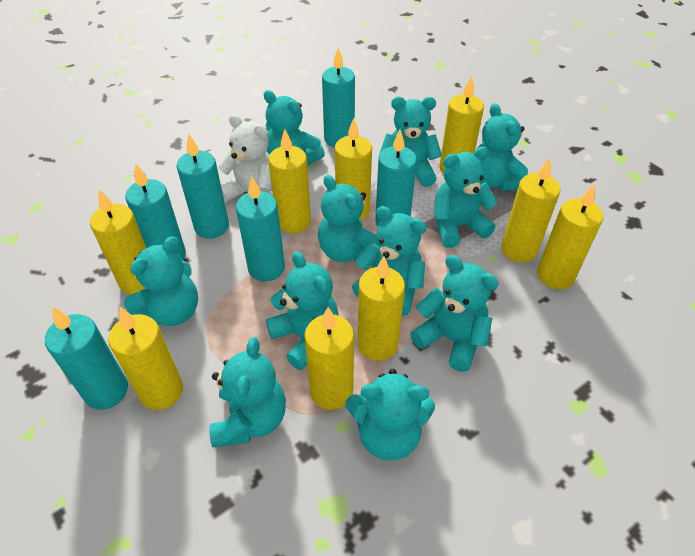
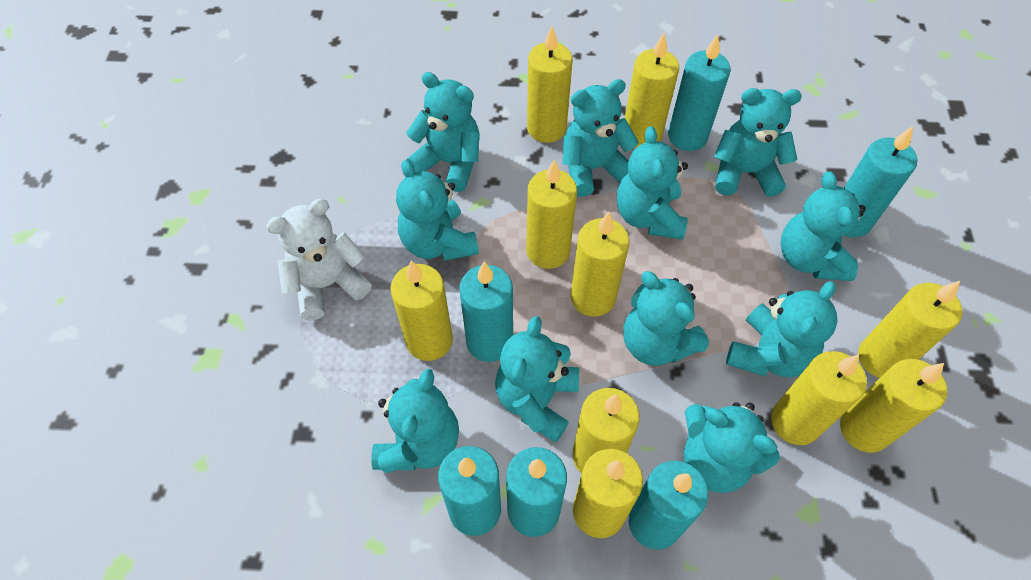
yellow candle: 9 -> 10

